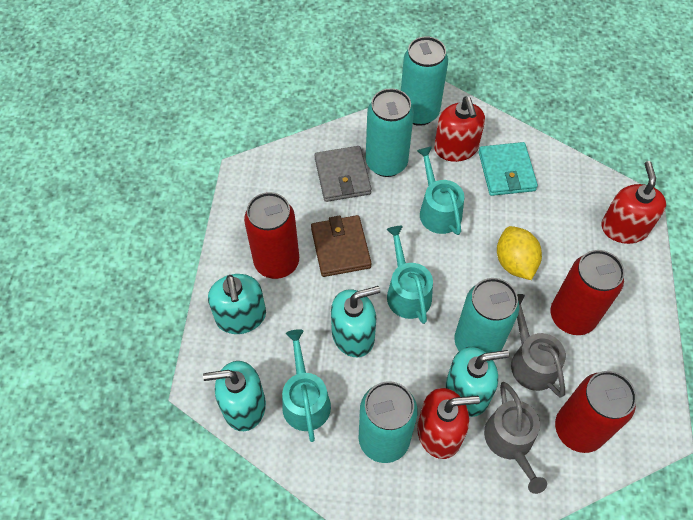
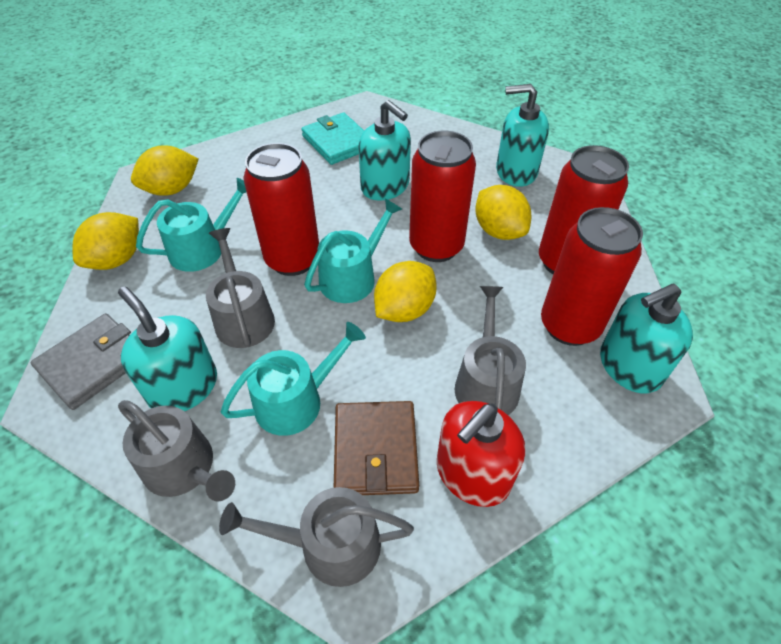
grey watering can: 2 -> 4
red can: 3 -> 4
red soap dispenser: 3 -> 1
turquoise can: 4 -> 0
yellow lemon: 1 -> 4

